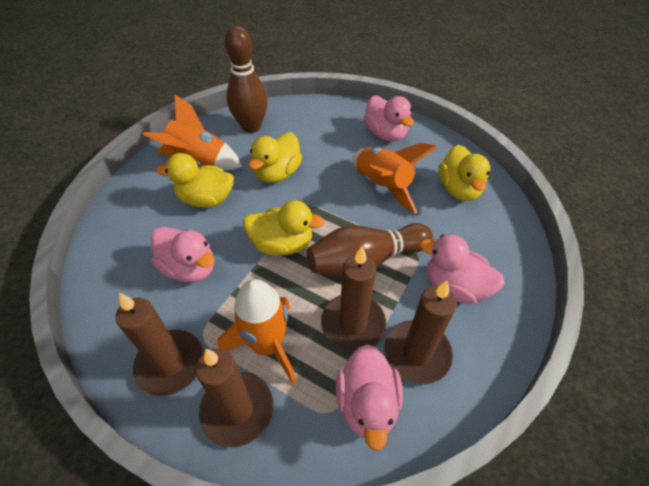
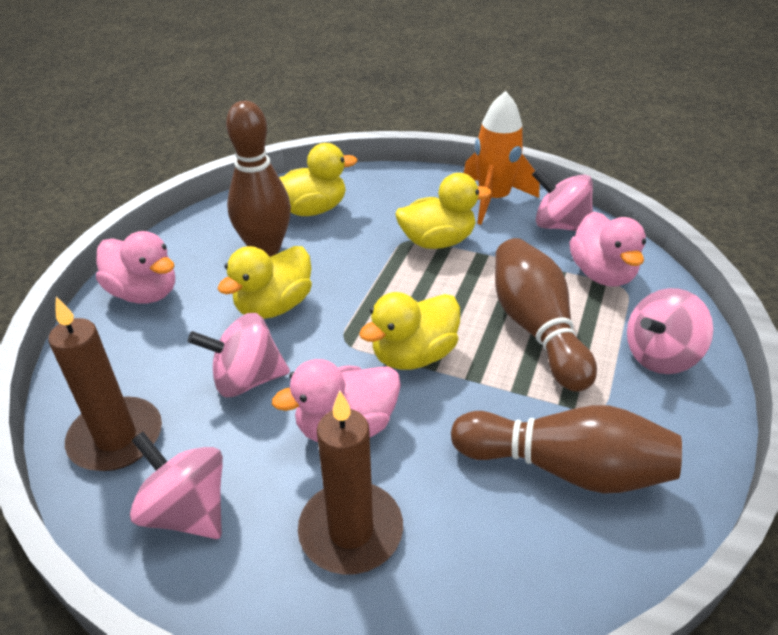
brown bowling pin: 2 -> 3
brown candle: 4 -> 2
orange rocket: 3 -> 1
pink duck: 4 -> 3
pink spinning top: 0 -> 4

